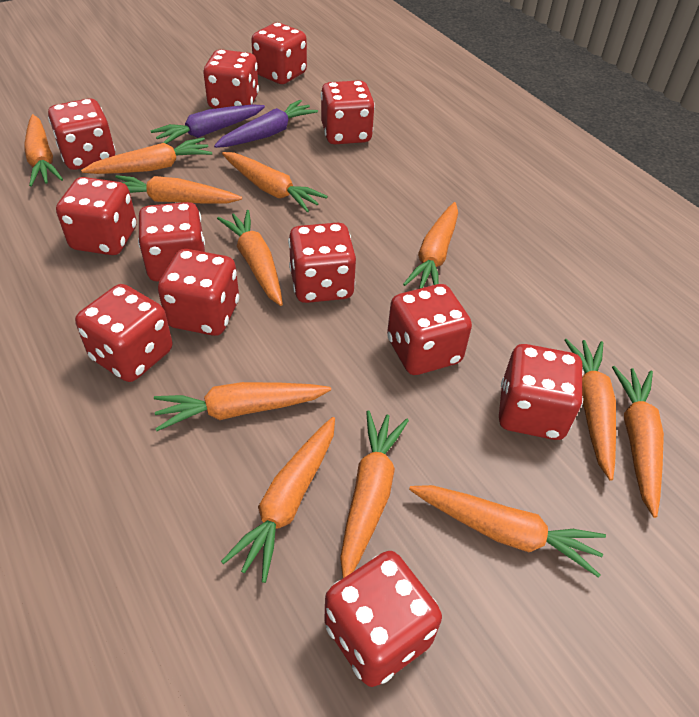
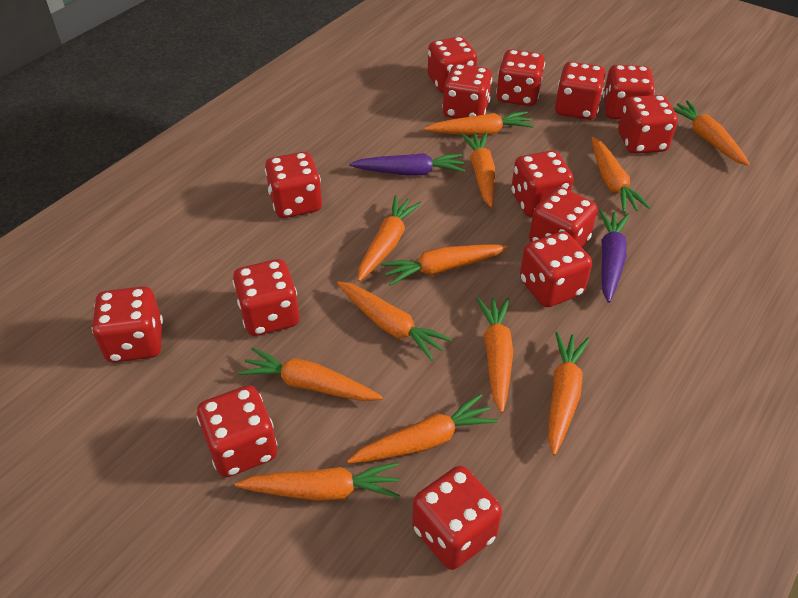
red dice: 12 -> 14

